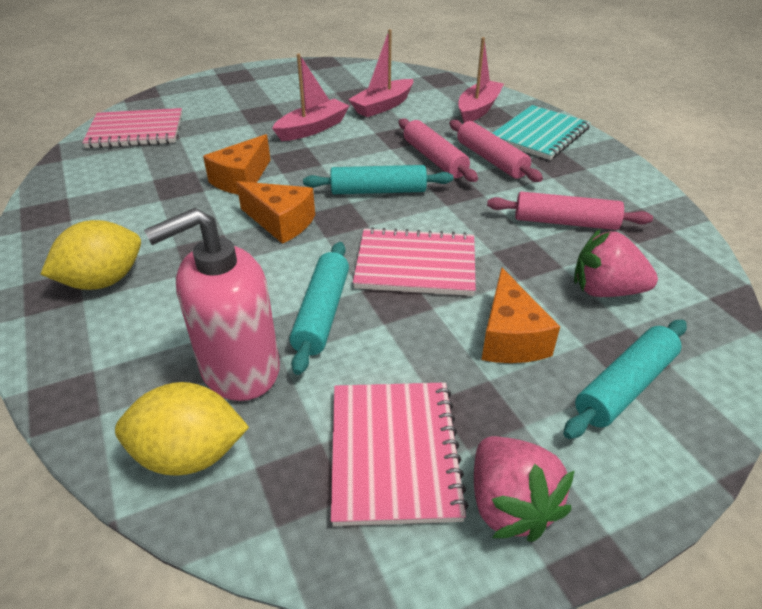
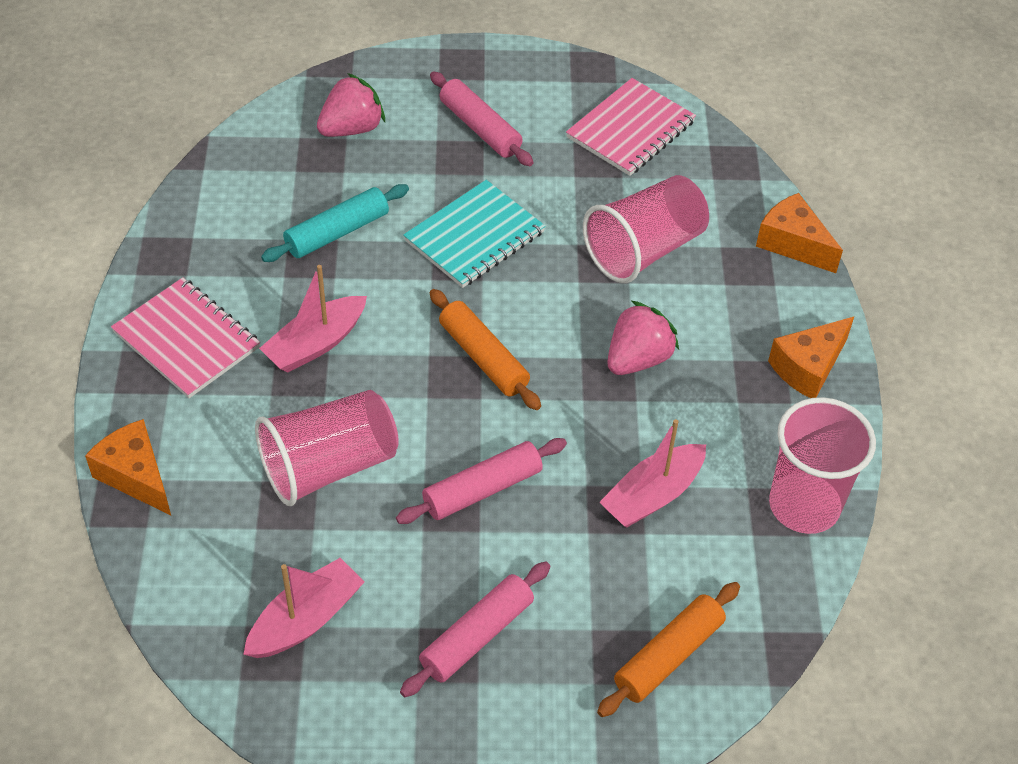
orange rolling pin: 0 -> 2
pink cup: 0 -> 3
pink notebook: 3 -> 2
pink soap dispenser: 1 -> 0
turquoise rolling pin: 3 -> 1
yellow lemon: 2 -> 0

